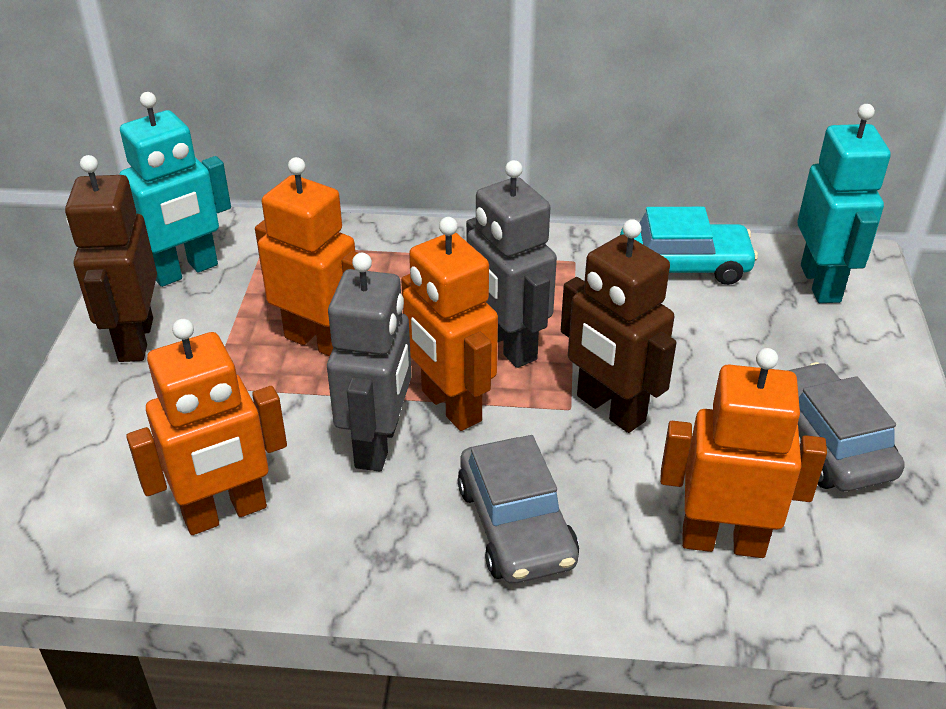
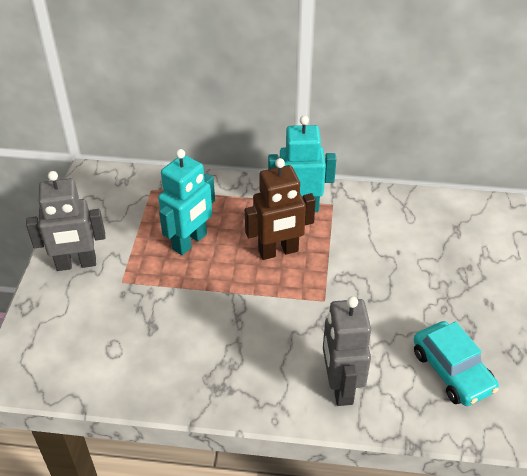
brown robot: 2 -> 1
grey car: 2 -> 0
orange robot: 4 -> 0

